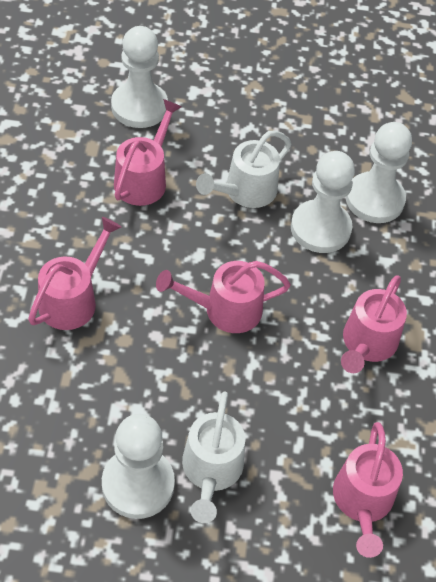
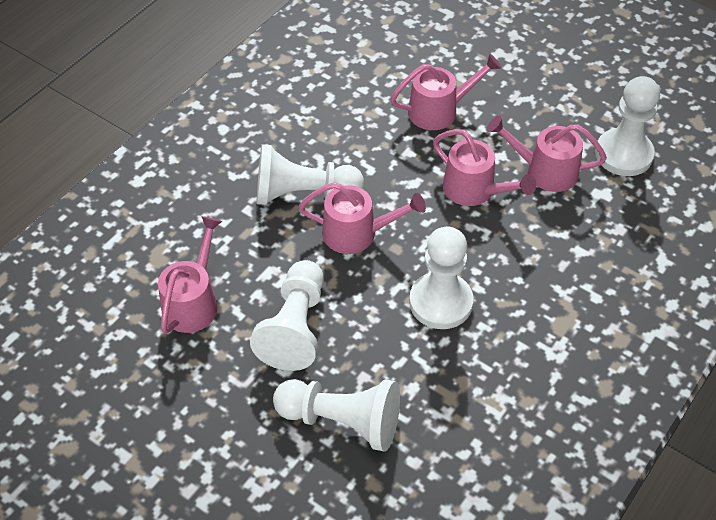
white pawn: 4 -> 5
white watering can: 2 -> 0

